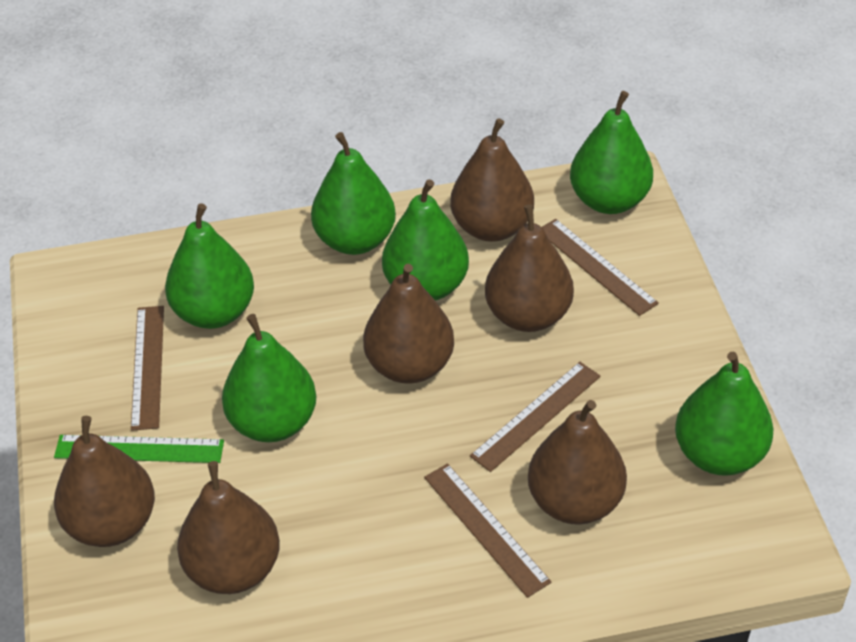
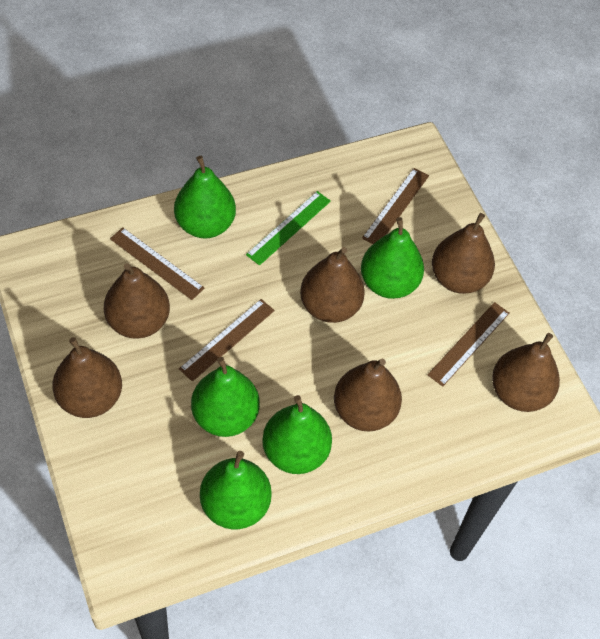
green pear: 6 -> 5

